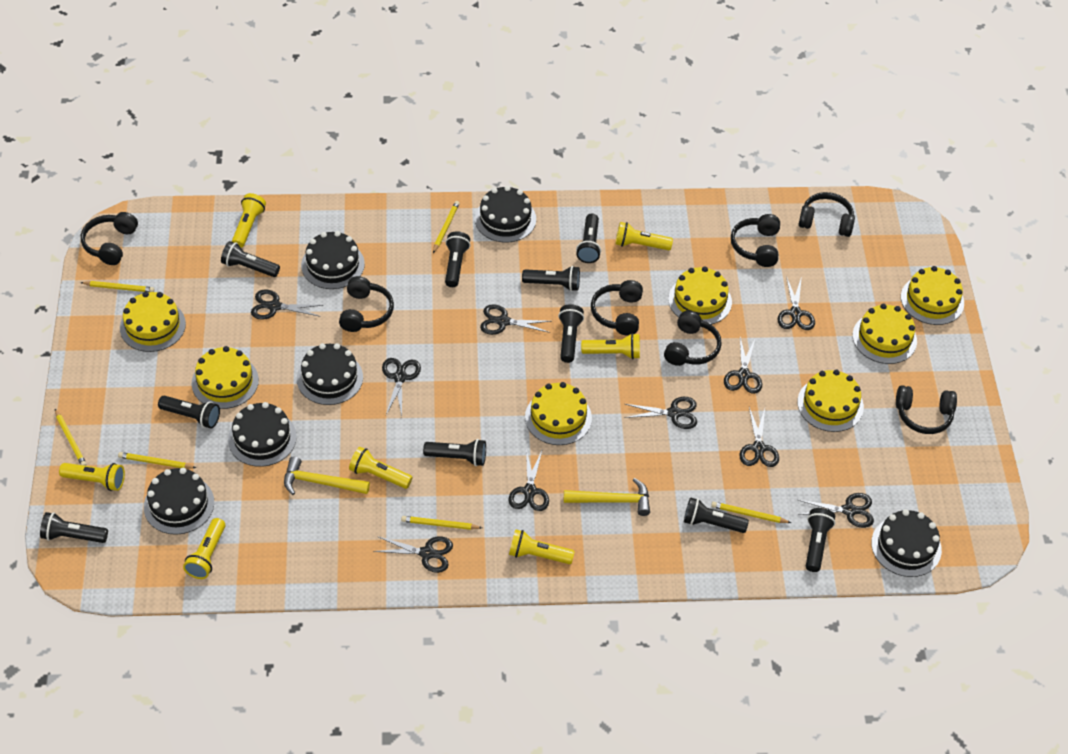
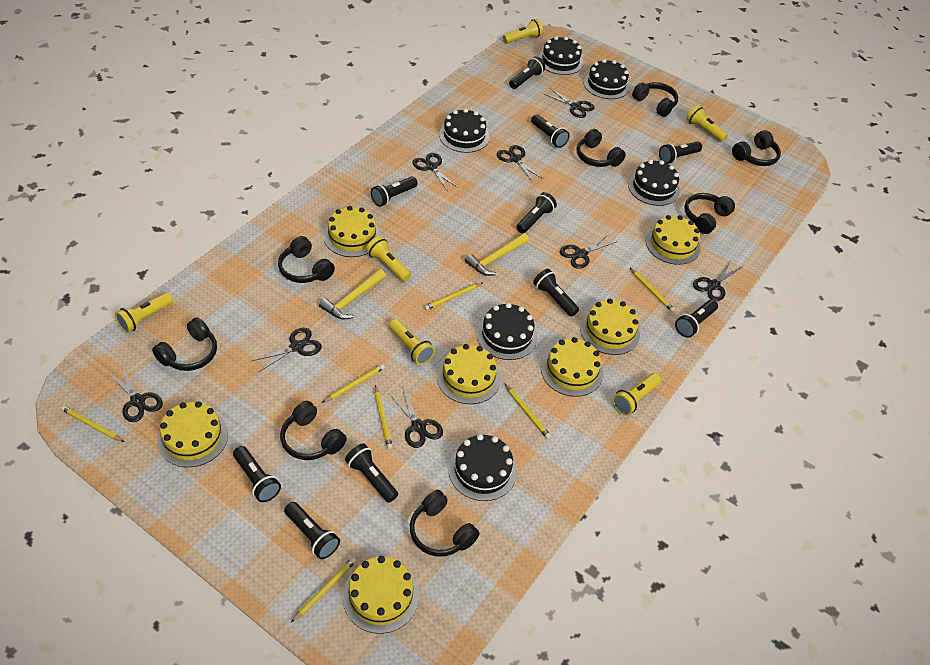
black headphones: 7 -> 8
black scissors: 10 -> 8
yellow flashlight: 7 -> 6
yellow pencil: 6 -> 7

